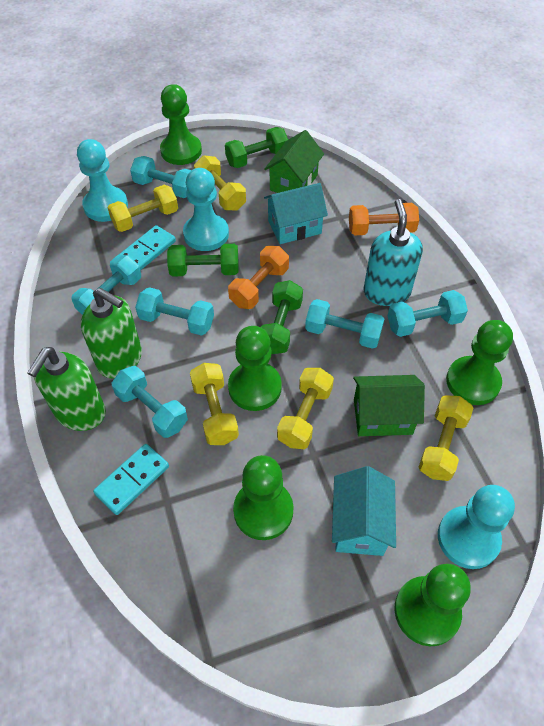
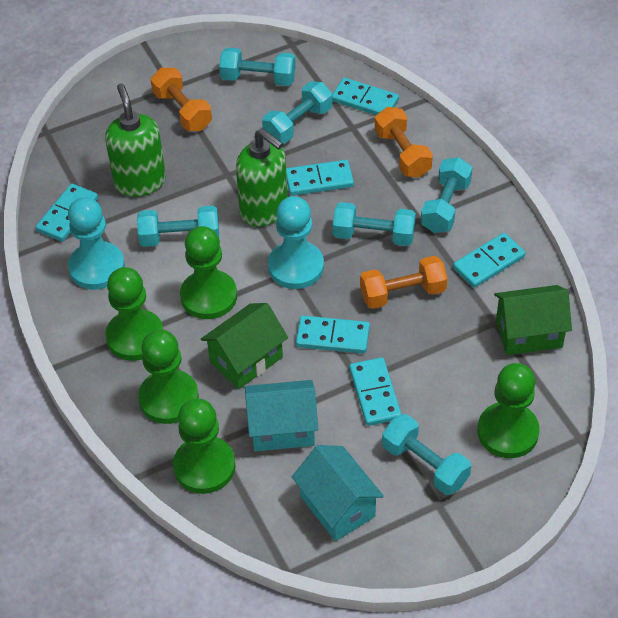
green dumbbell: 3 -> 0
orange dumbbell: 2 -> 3
turquoise domino: 2 -> 6
turquoise pawn: 3 -> 2
turquoise soap dispenser: 1 -> 0
yellow dumbbell: 5 -> 0

